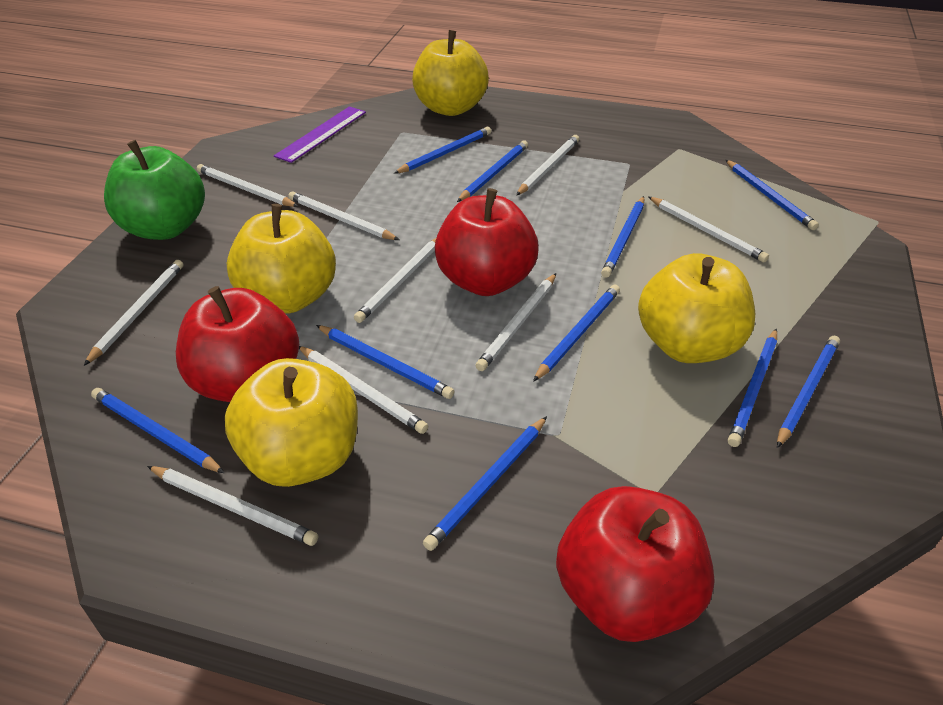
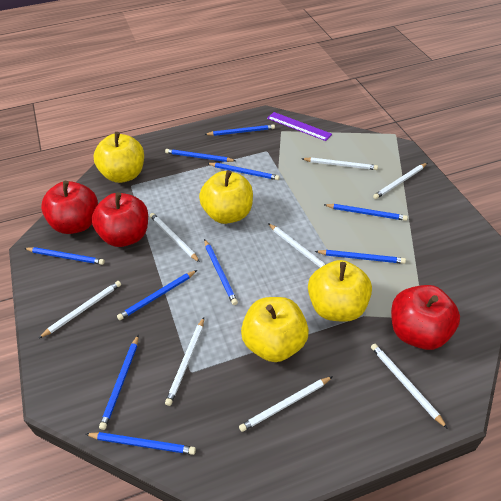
green apple: 1 -> 0
white pencil: 9 -> 8

